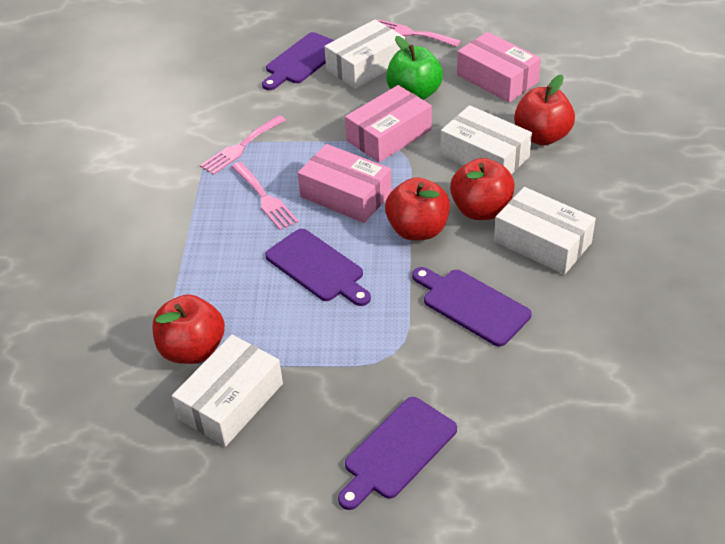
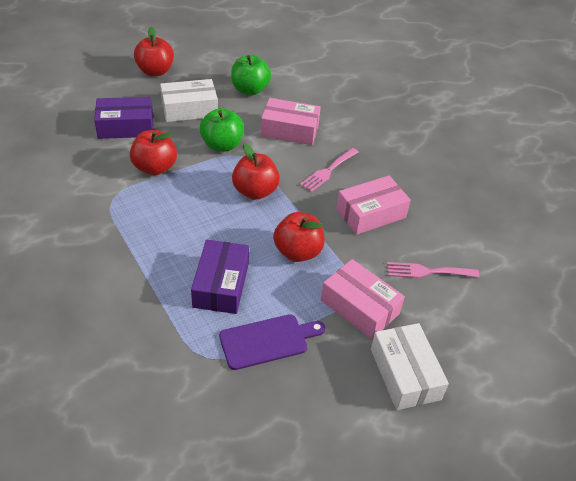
green apple: 1 -> 2
pink fork: 3 -> 2
purple box: 0 -> 2
purple cutting board: 4 -> 1
white box: 4 -> 2

